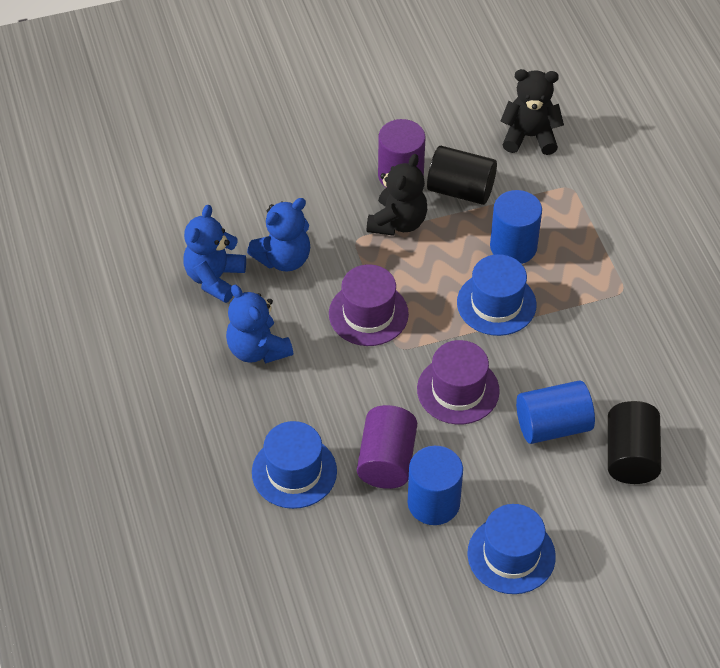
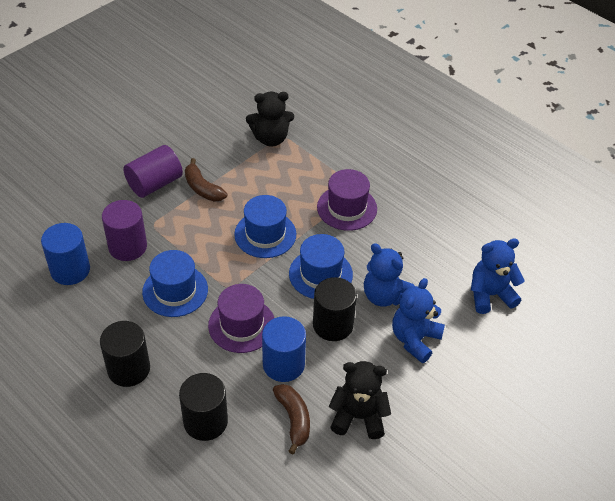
black cylinder: 2 -> 3
blue cylinder: 3 -> 2
brown banana: 0 -> 2

